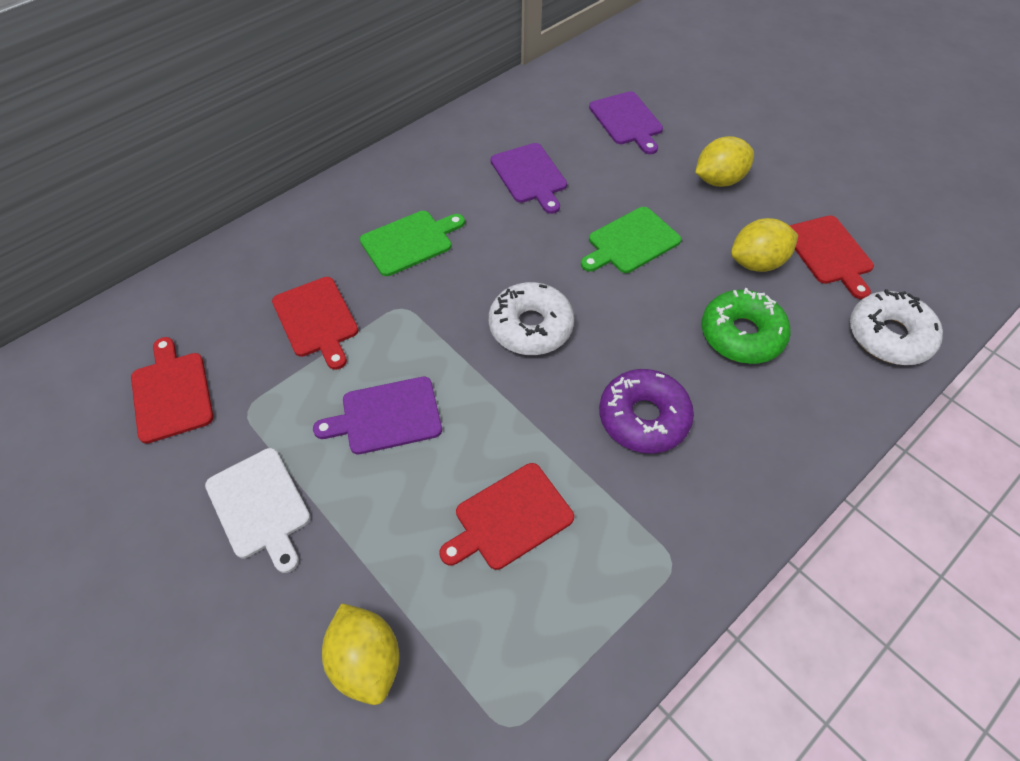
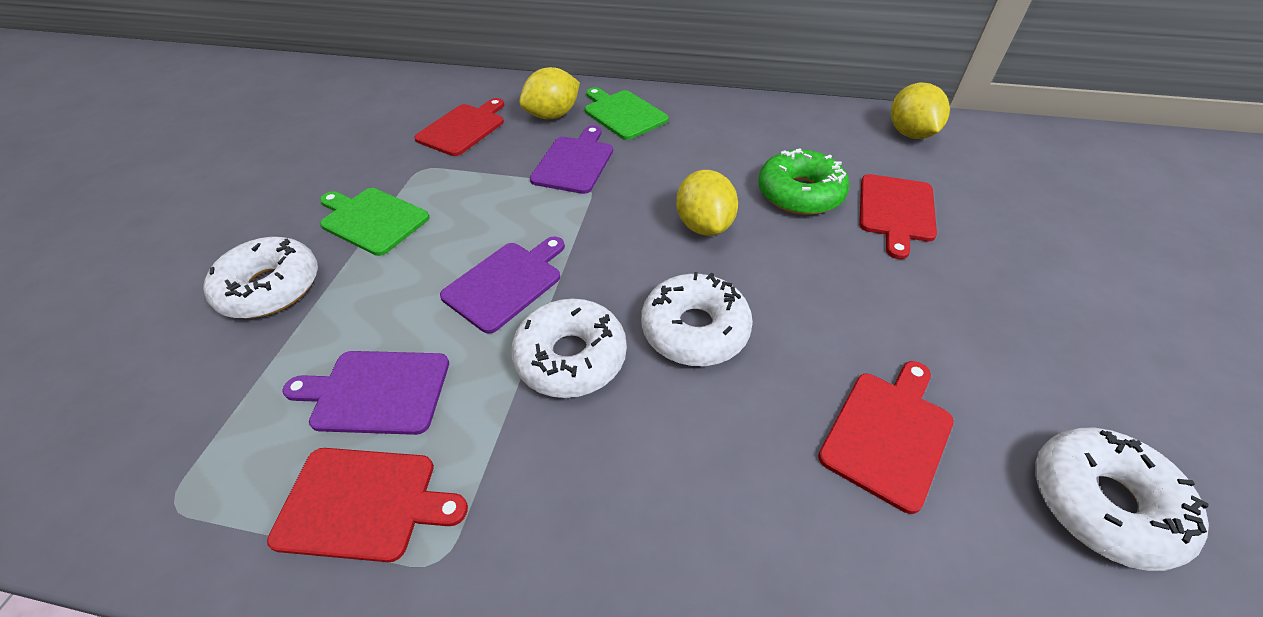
purple donut: 1 -> 0
white cutting board: 1 -> 0
white donut: 2 -> 4

